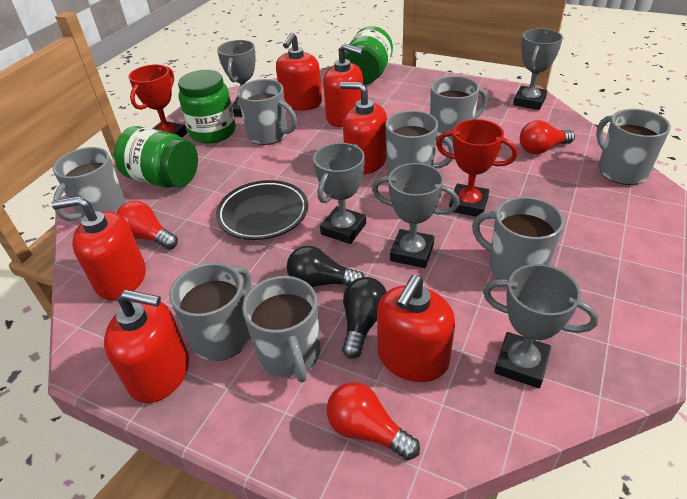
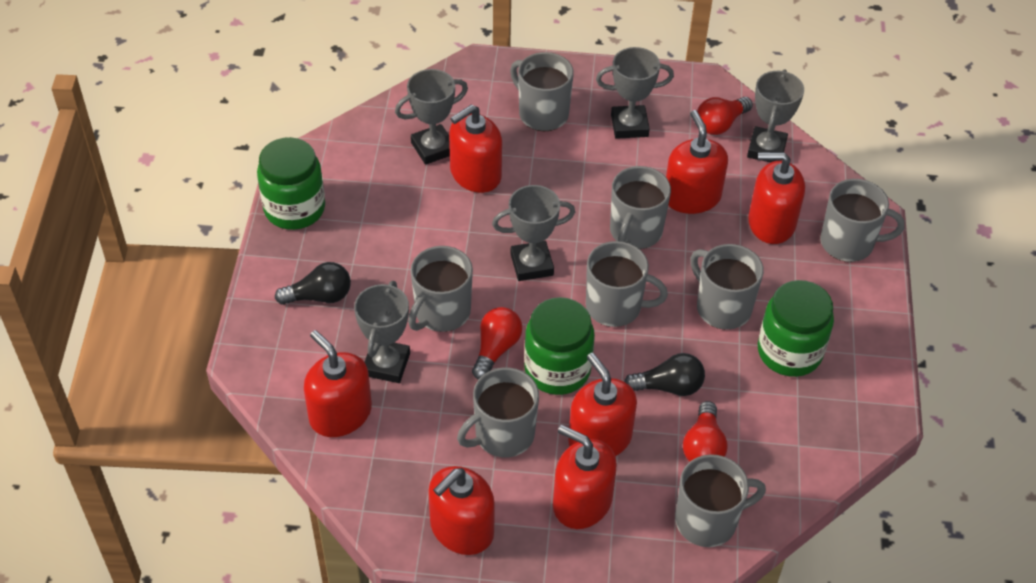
black plate: 1 -> 0
red soap dispenser: 6 -> 7
red trophy: 2 -> 0

